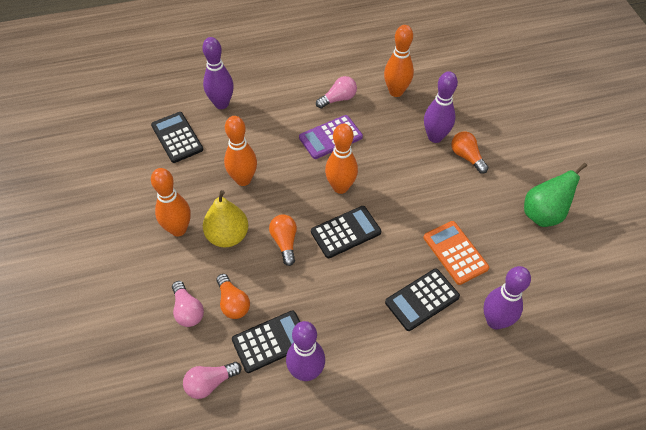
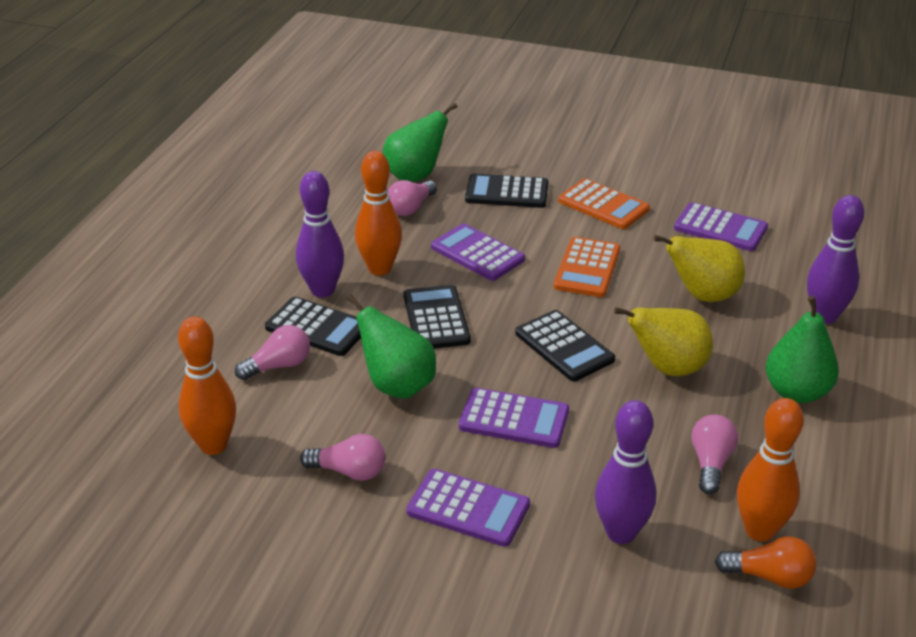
green pear: 1 -> 3
orange bowling pin: 4 -> 3
orange calculator: 1 -> 2
orange light bulb: 3 -> 1
pink light bulb: 3 -> 4
purple bowling pin: 4 -> 3
purple calculator: 1 -> 4
yellow pear: 1 -> 2

